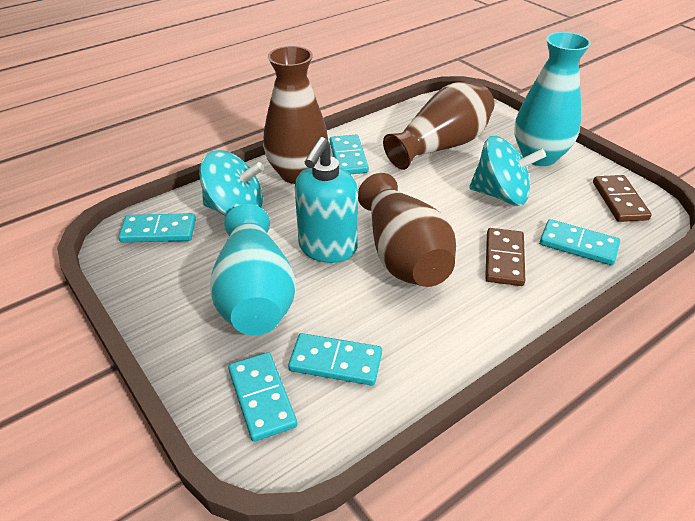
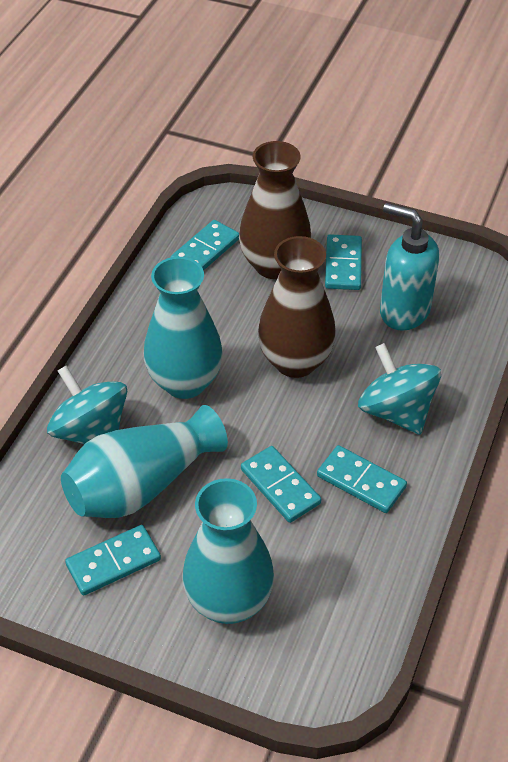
brown domino: 2 -> 0
brown vase: 3 -> 2
turquoise vase: 2 -> 3

